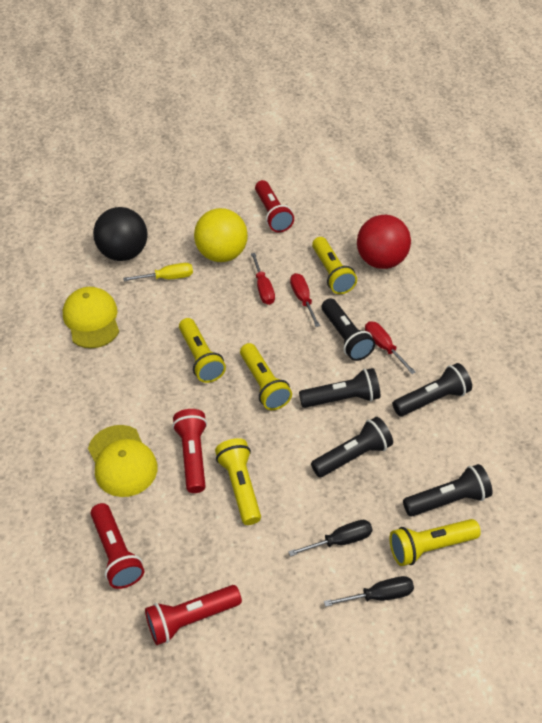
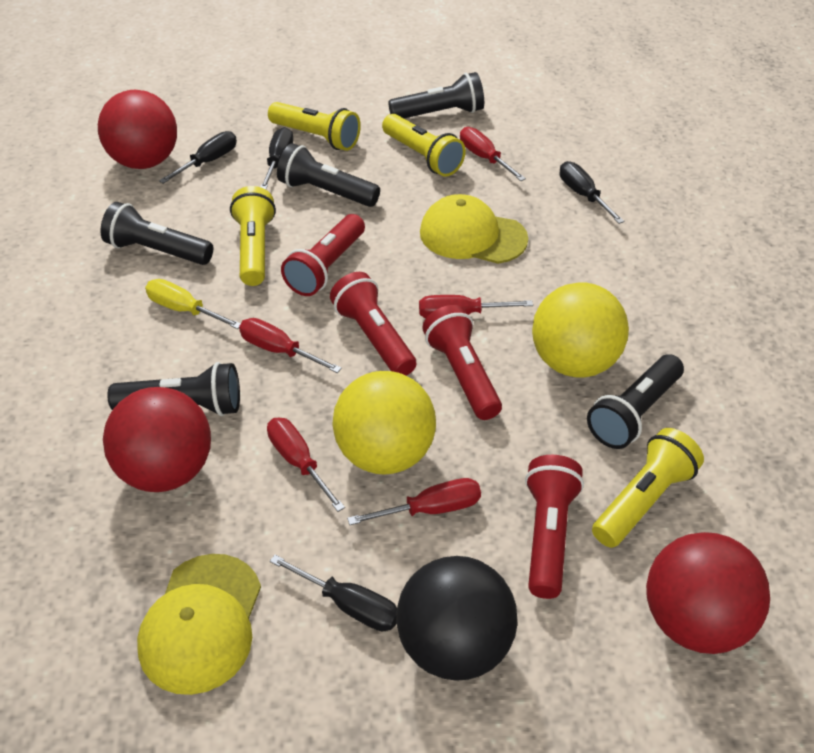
black screwdriver: 2 -> 4
red ball: 1 -> 3
red screwdriver: 3 -> 5
yellow ball: 1 -> 2
yellow flashlight: 5 -> 4

